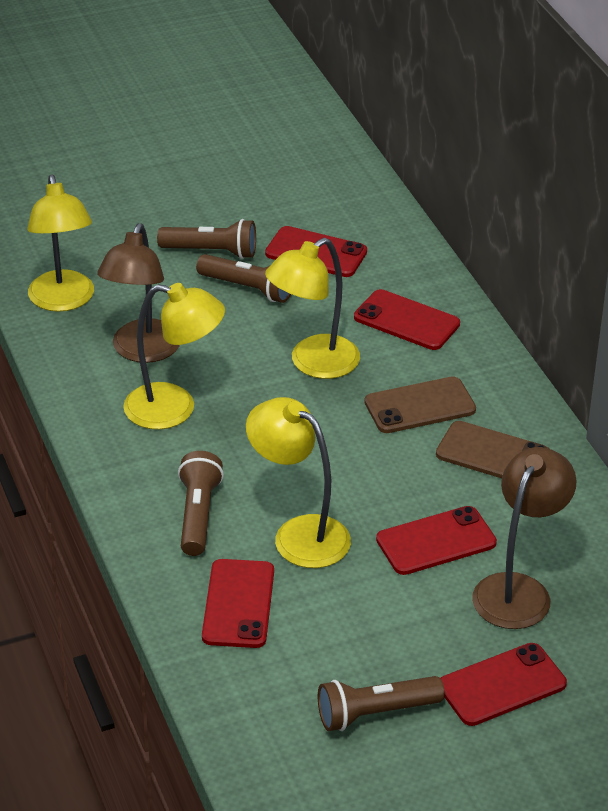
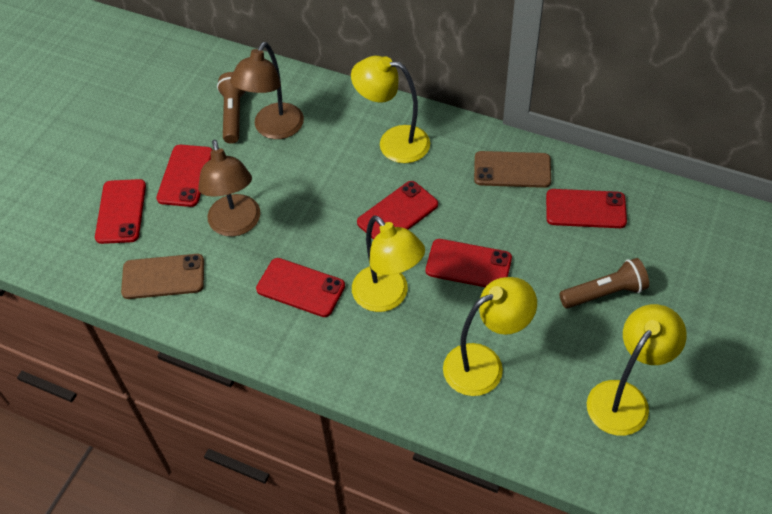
brown flashlight: 4 -> 2
red phone: 5 -> 6

